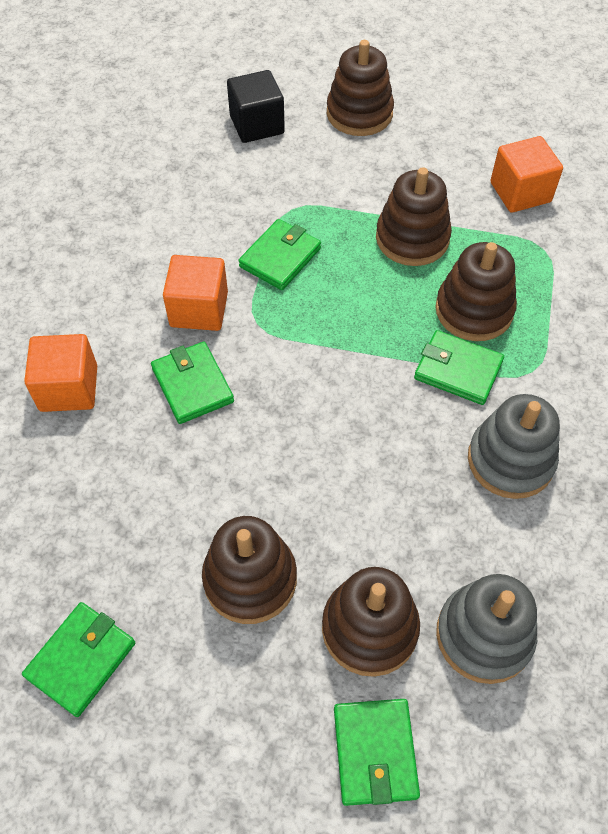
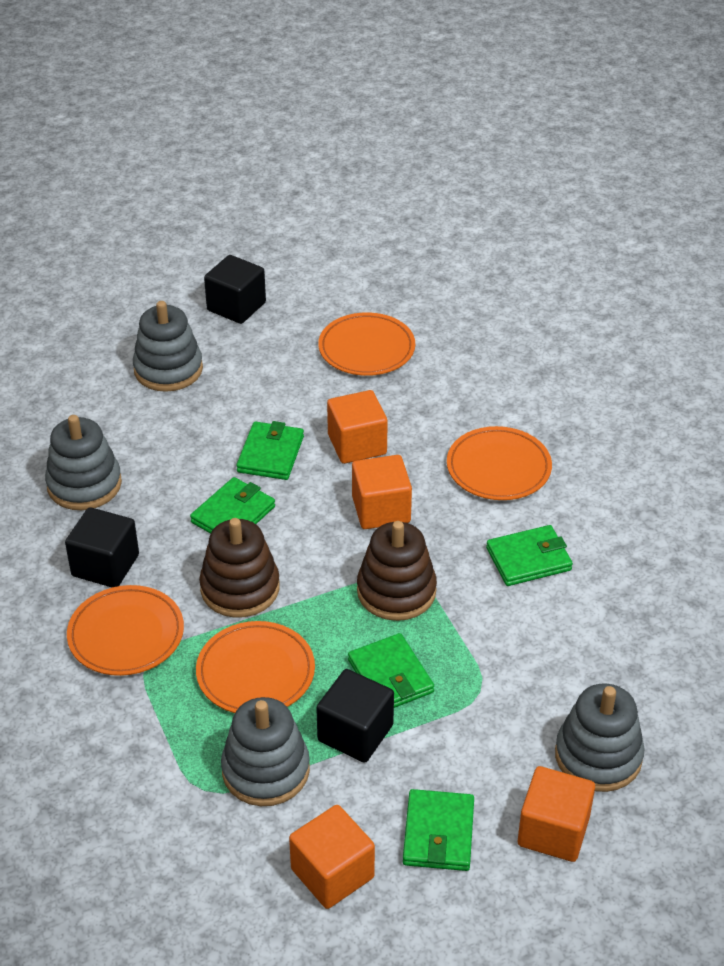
black cube: 1 -> 3
brown stacking toy: 5 -> 2
grey stacking toy: 2 -> 4
orange cube: 3 -> 4
orange plate: 0 -> 4

